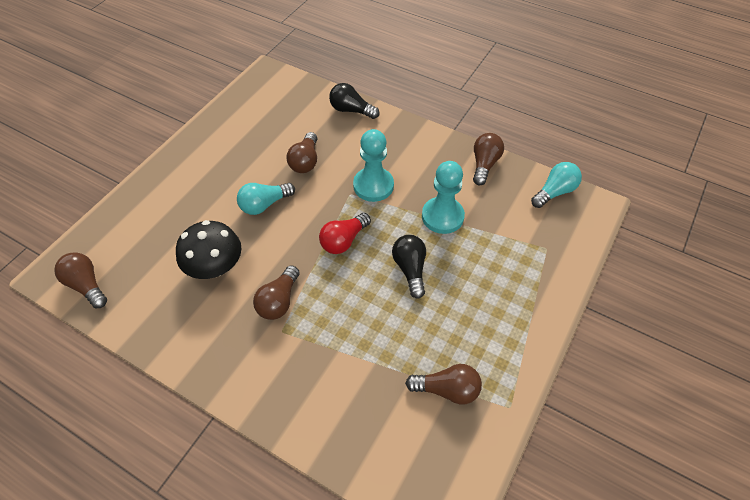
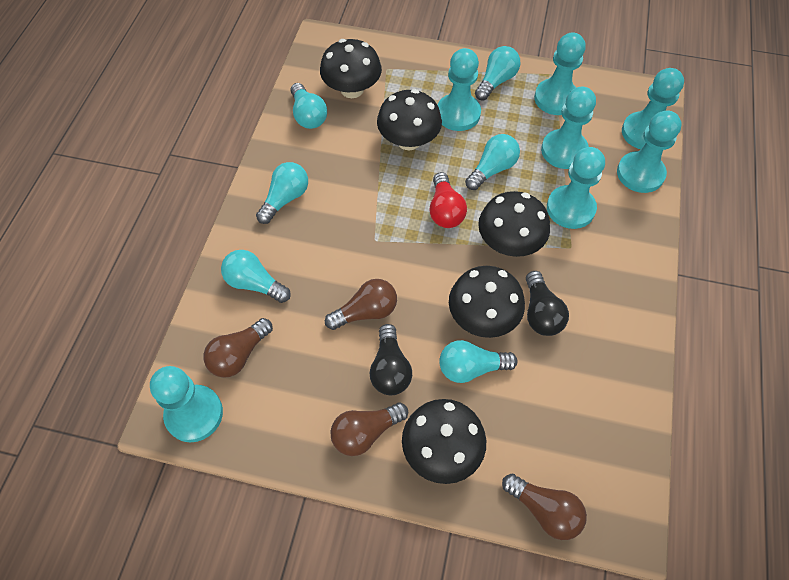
black mushroom: 1 -> 5
brown light bulb: 5 -> 4
turquoise light bulb: 2 -> 6
turquoise pawn: 2 -> 7

